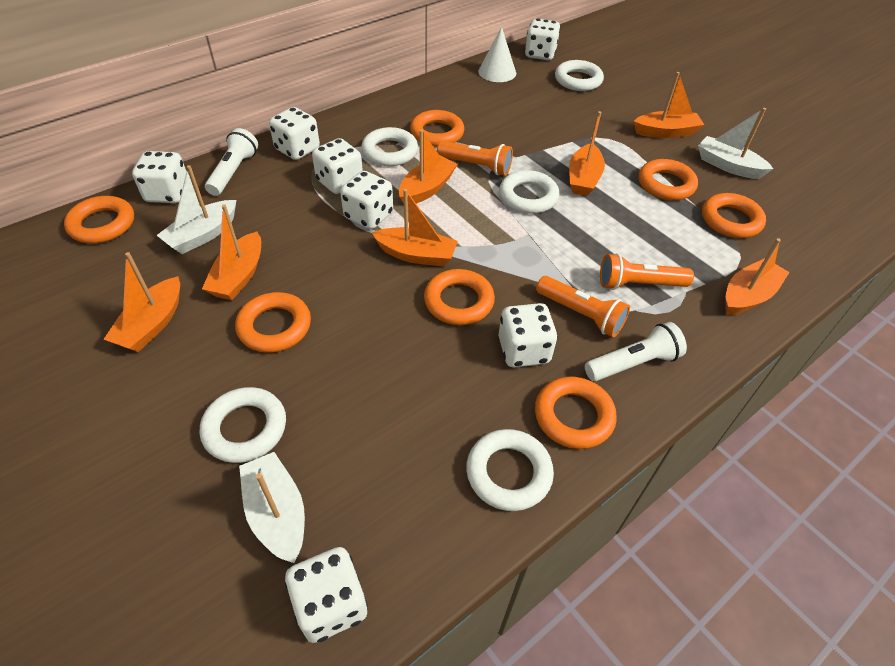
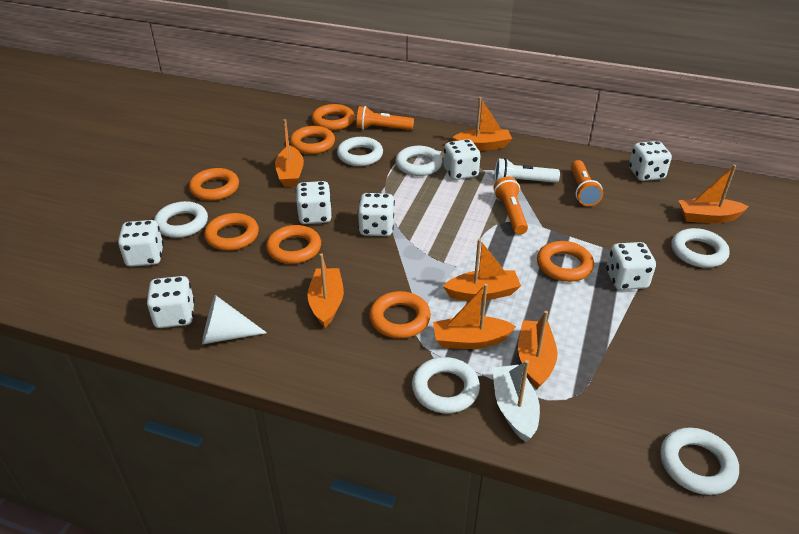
white boat: 3 -> 1
white flashlight: 2 -> 1
white ring: 5 -> 6

